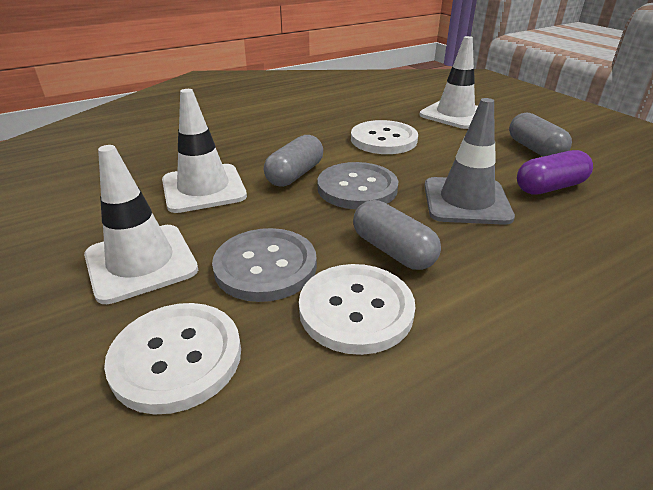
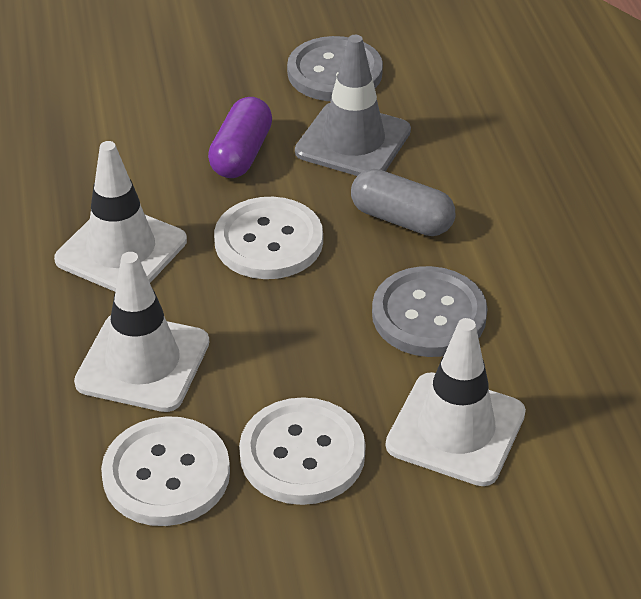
grey capsule: 3 -> 1

